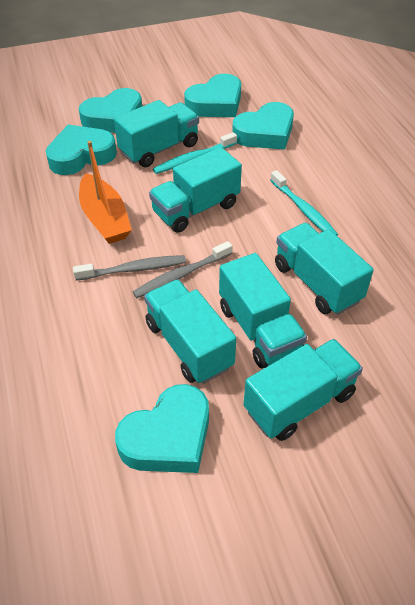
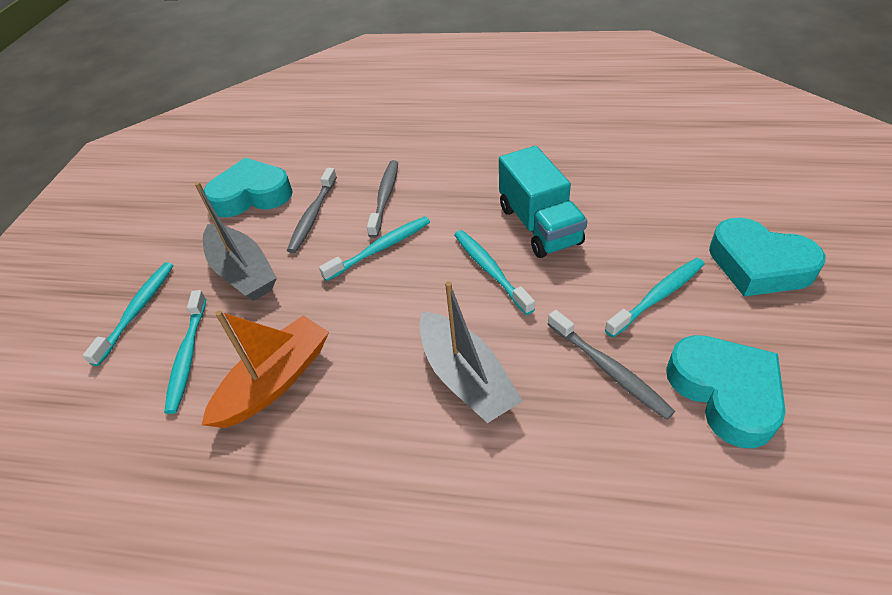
grey boat: 0 -> 2
grey toothbrush: 2 -> 3
turquoise heart: 5 -> 3
turquoise toothbrush: 2 -> 5
turquoise truck: 6 -> 1

